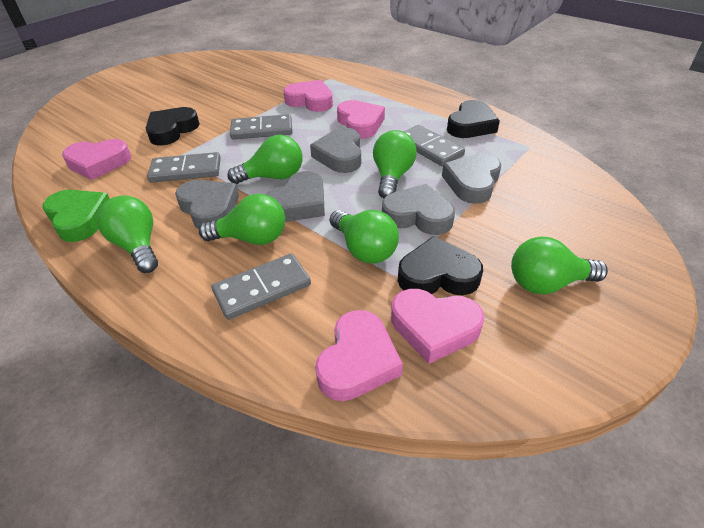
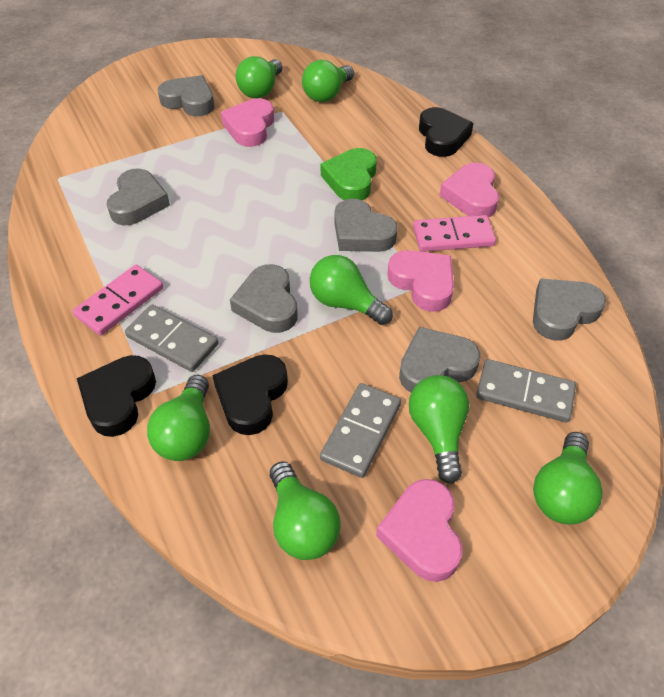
green light bulb: 6 -> 7
grey domino: 4 -> 3
grey heart: 5 -> 6
pink domino: 0 -> 2
pink heart: 5 -> 4

